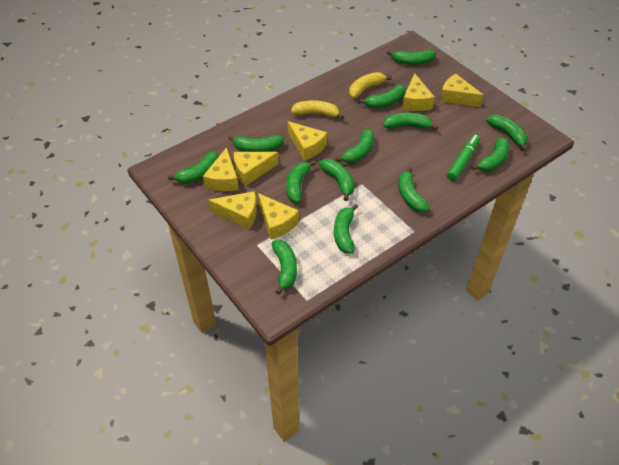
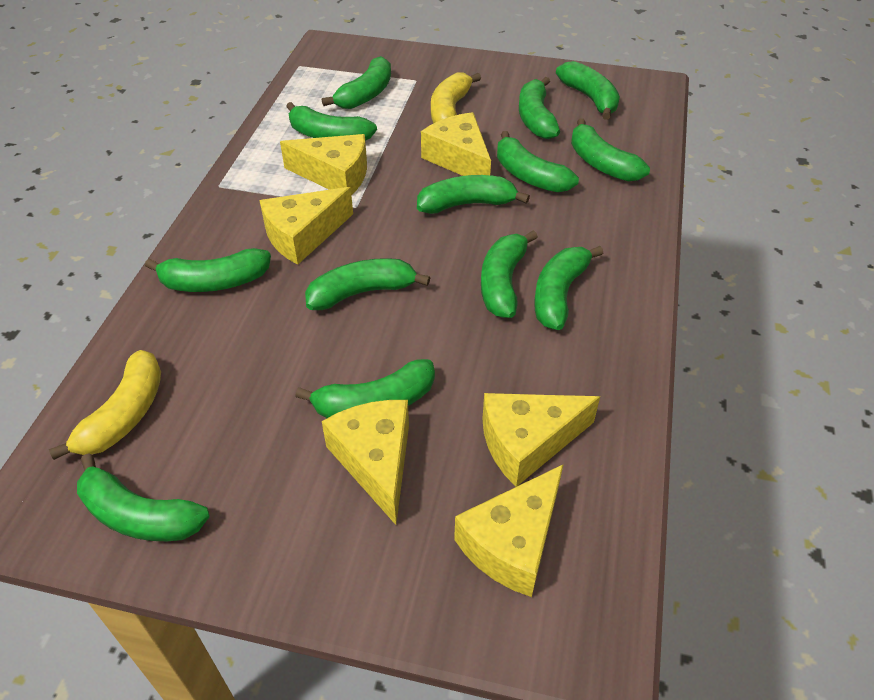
green marker: 1 -> 0
yellow cheese: 7 -> 6

